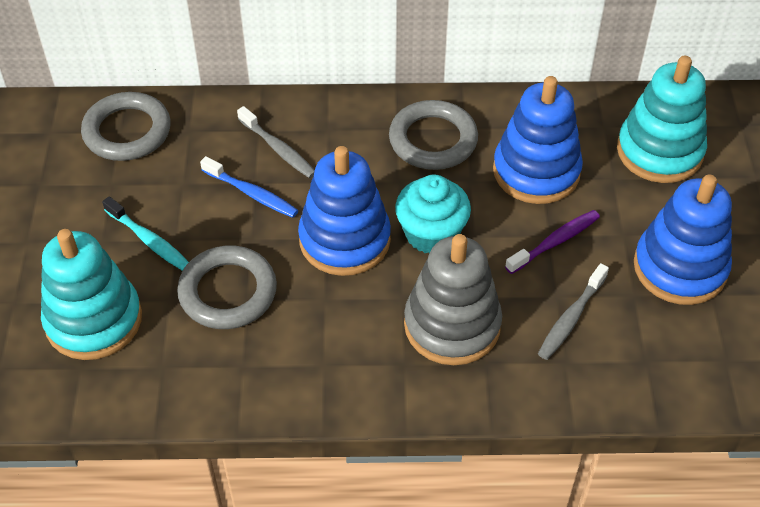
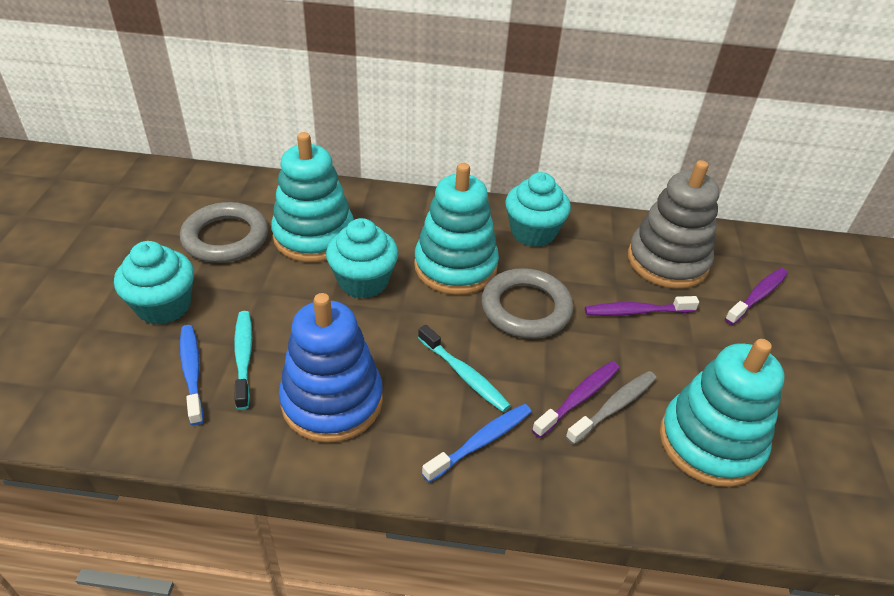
blue stacking toy: 3 -> 1
blue toothbrush: 1 -> 2
grey ring: 3 -> 2
grey toothbrush: 2 -> 1
purple toothbrush: 1 -> 3
turquoise cupcake: 1 -> 3
turquoise stacking toy: 2 -> 3
turquoise toothbrush: 1 -> 2

